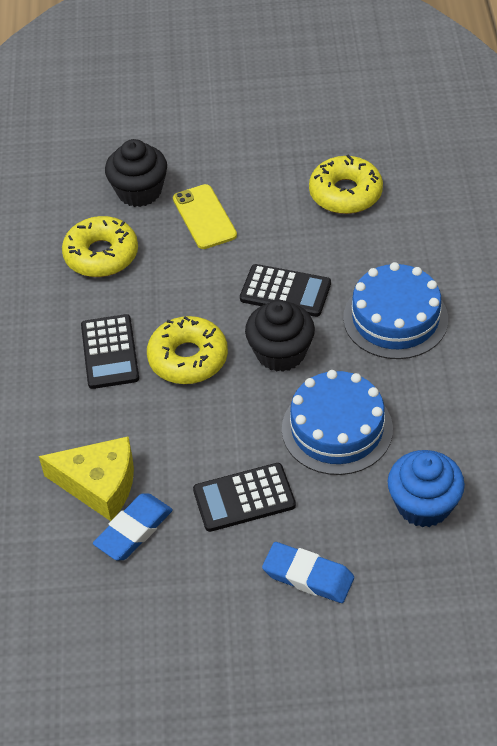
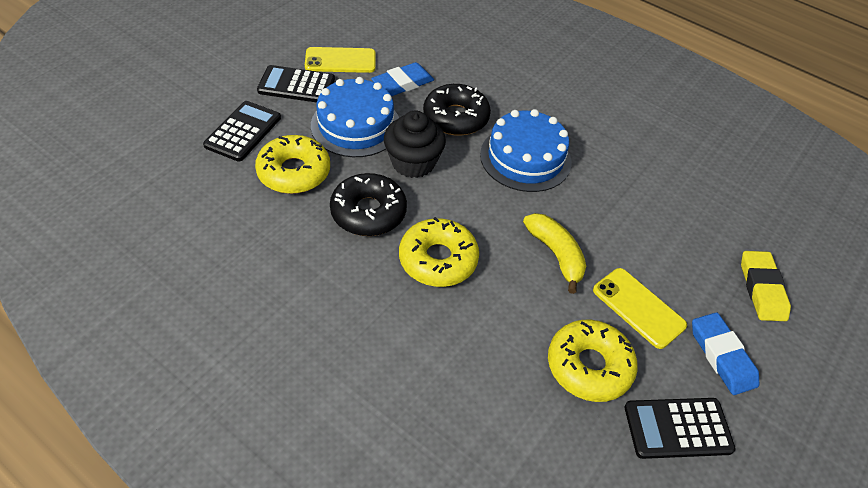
black cupcake: 2 -> 1
black donut: 0 -> 2
blue cupcake: 1 -> 0
yellow banana: 0 -> 1
yellow cheese: 1 -> 0
yellow eraser: 0 -> 1
yellow phone: 1 -> 2

